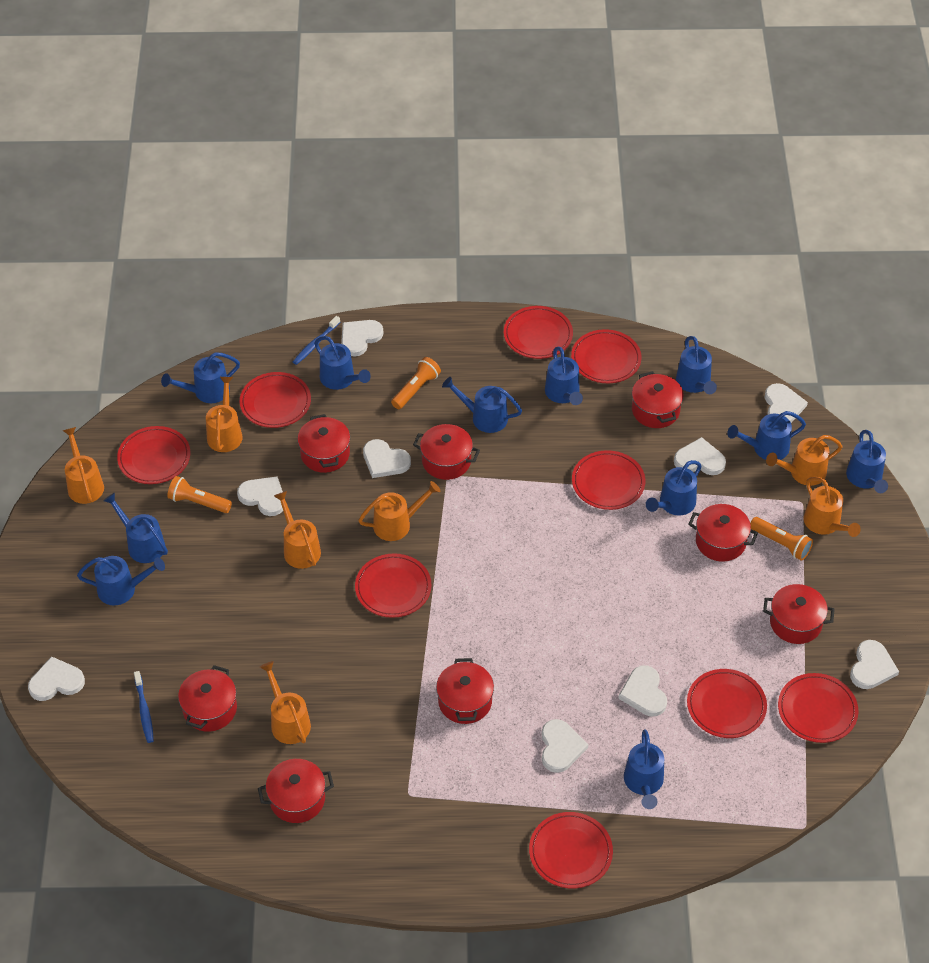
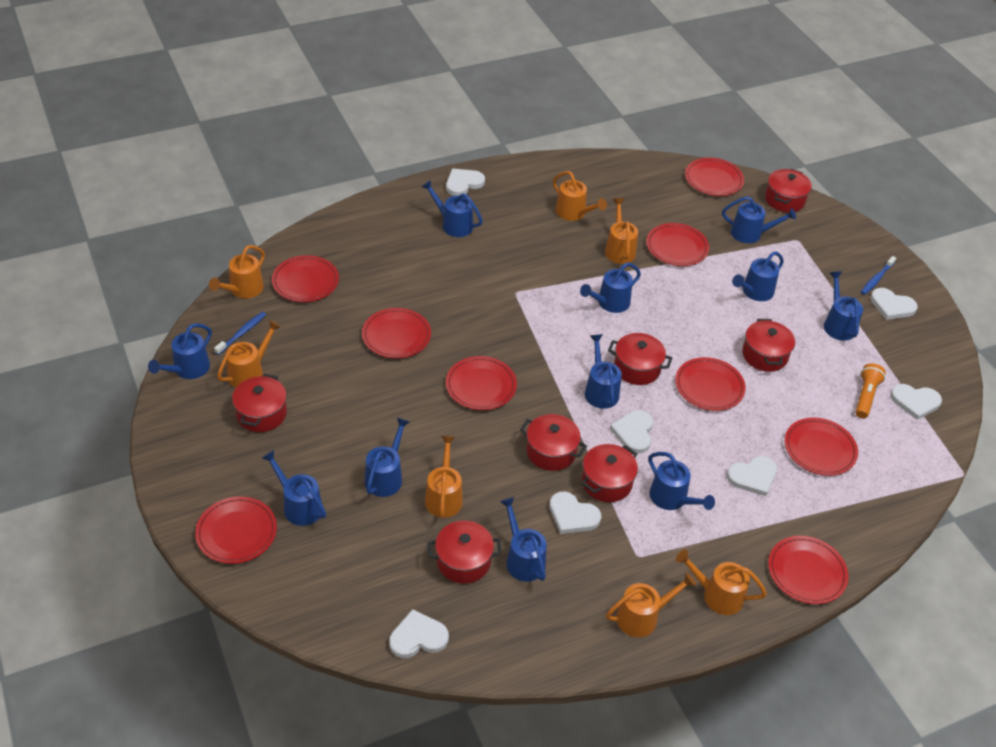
orange flashlight: 3 -> 1
red pot: 8 -> 7
white heart: 9 -> 7

